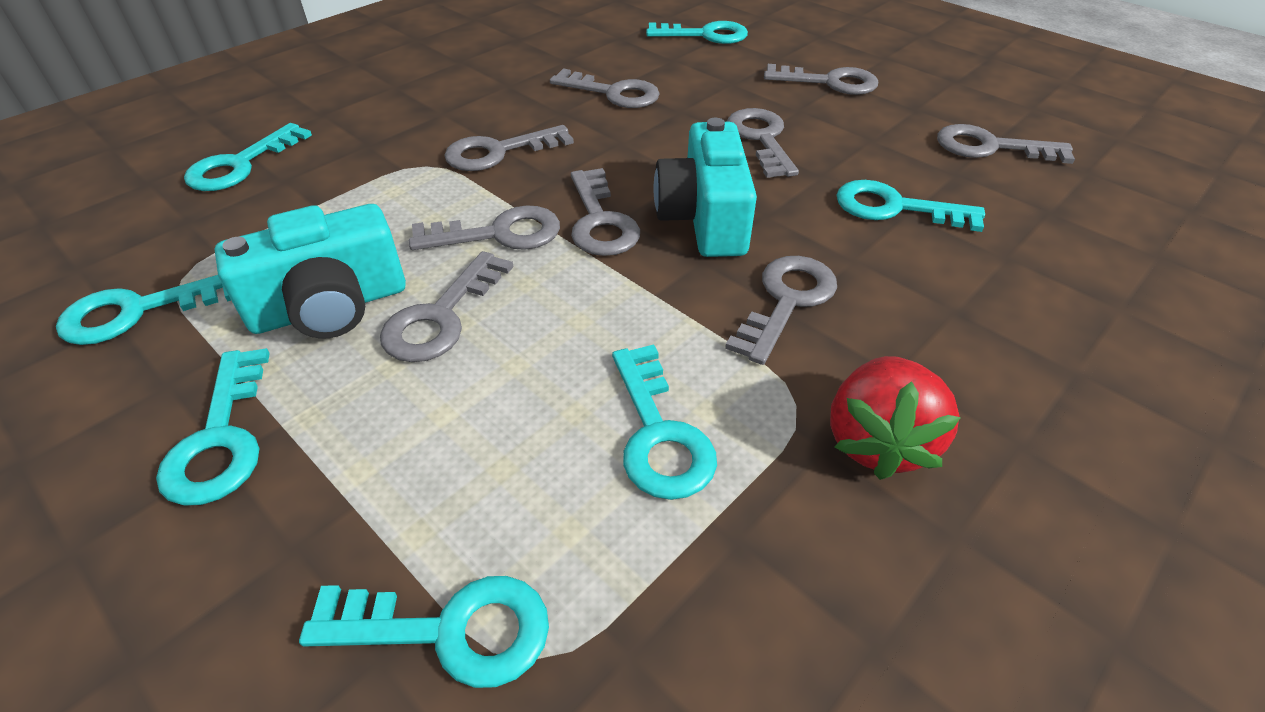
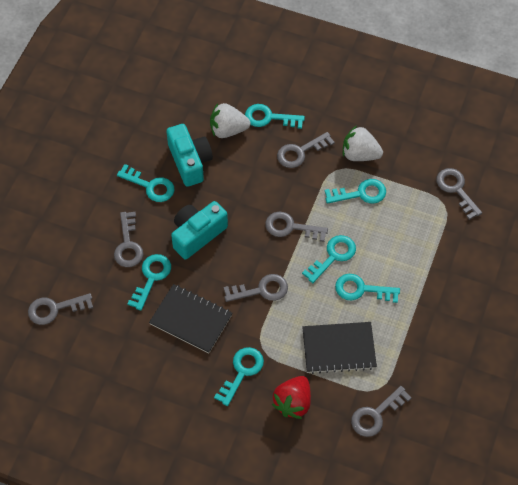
black notebook: 0 -> 2
grey key: 9 -> 7
white strawberry: 0 -> 2

